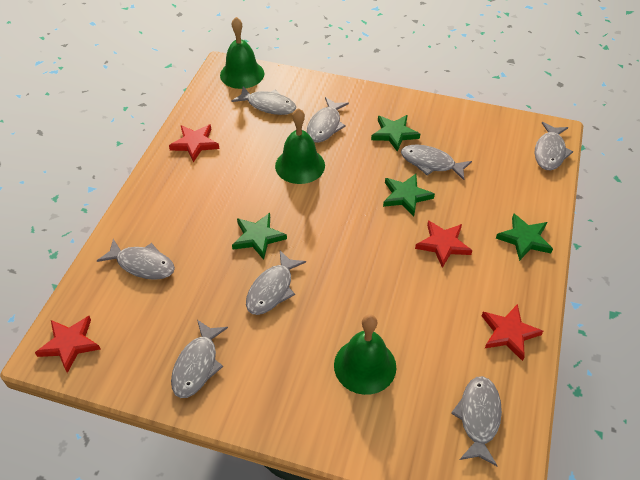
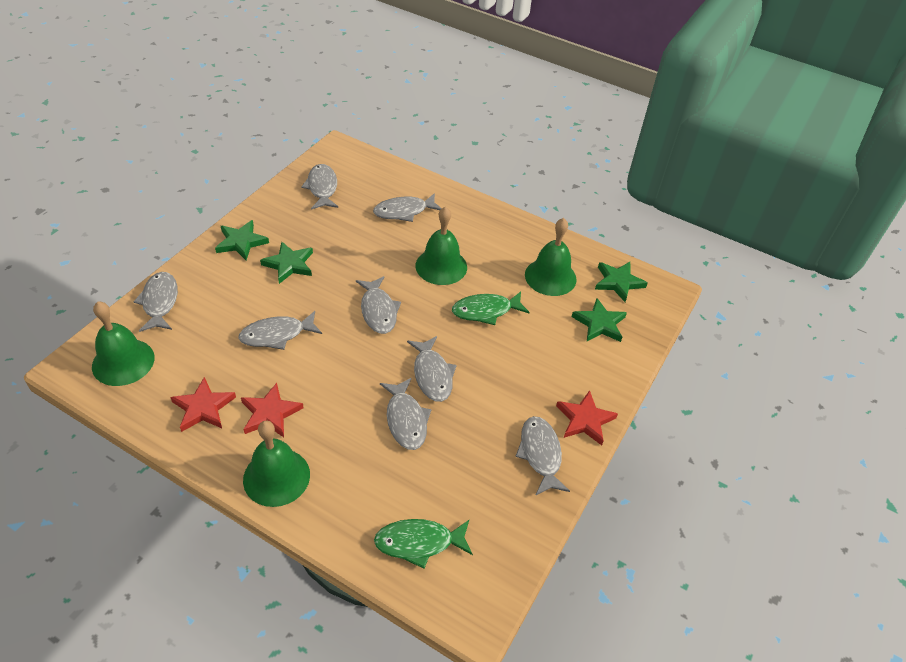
green bell: 3 -> 4
green fish: 0 -> 2
red star: 4 -> 3

